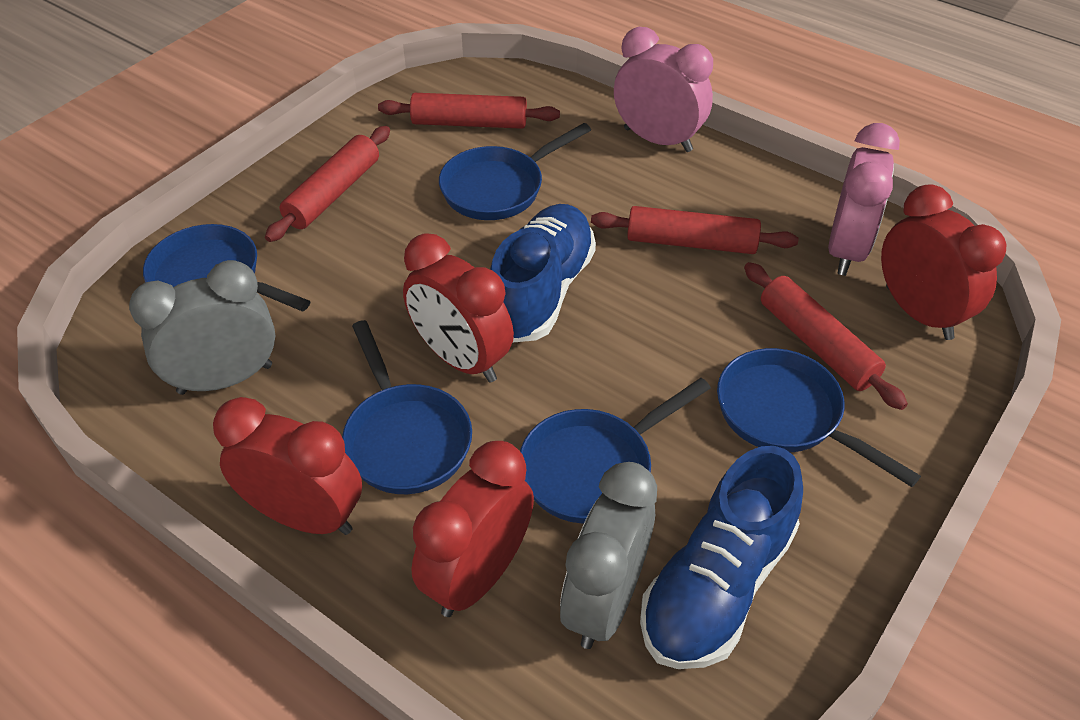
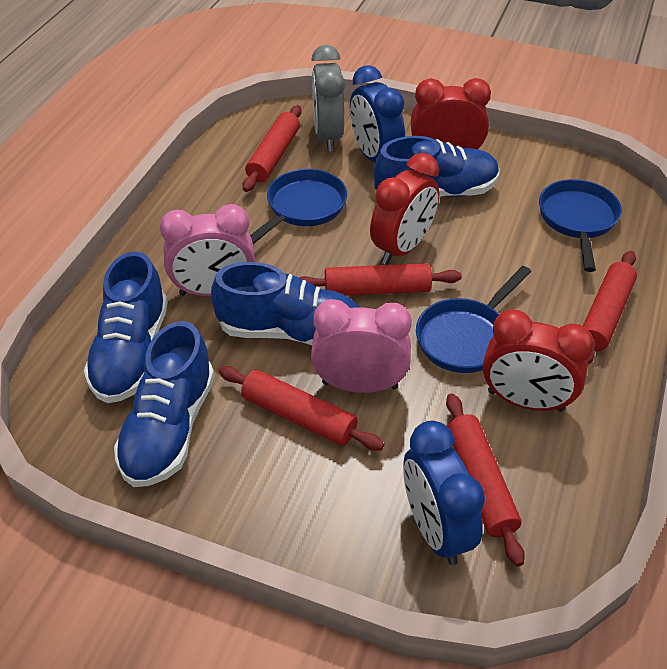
blue clock: 0 -> 2
blue pan: 5 -> 3
blue shoe: 2 -> 4
grey clock: 2 -> 1
red clock: 4 -> 3
red rolling pin: 4 -> 5

